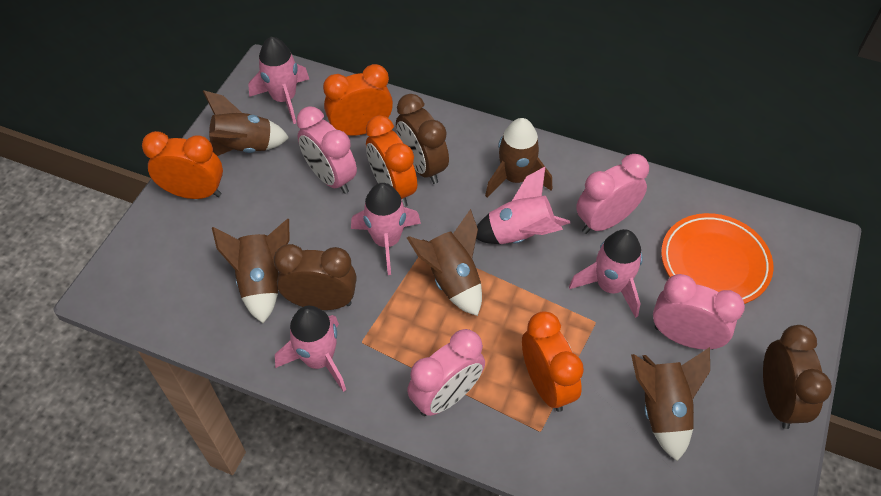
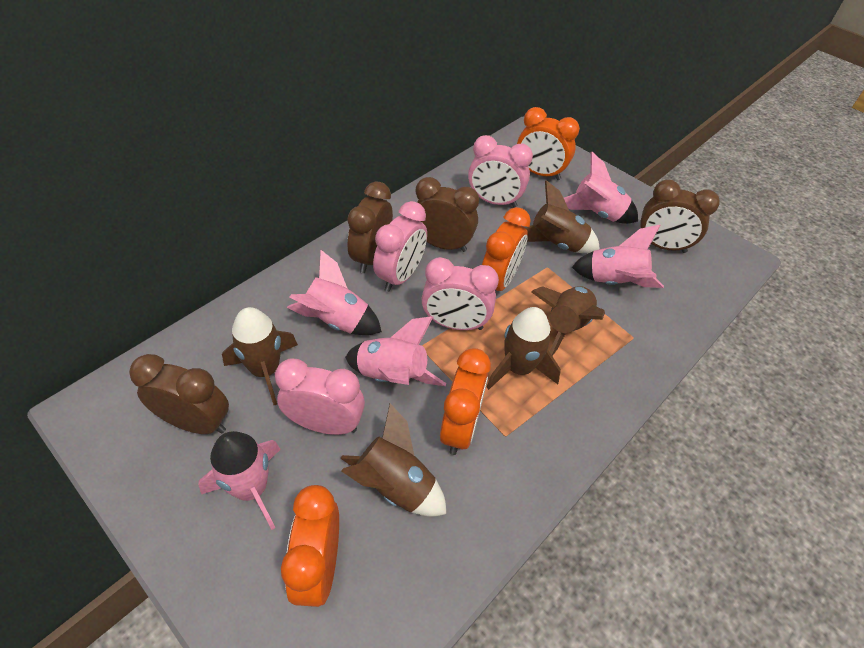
brown clock: 3 -> 4
orange plate: 1 -> 0

